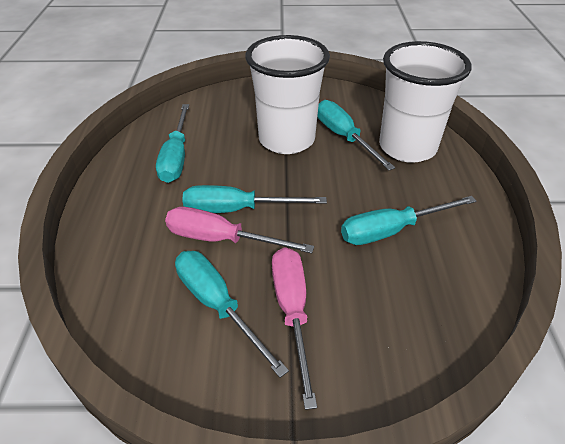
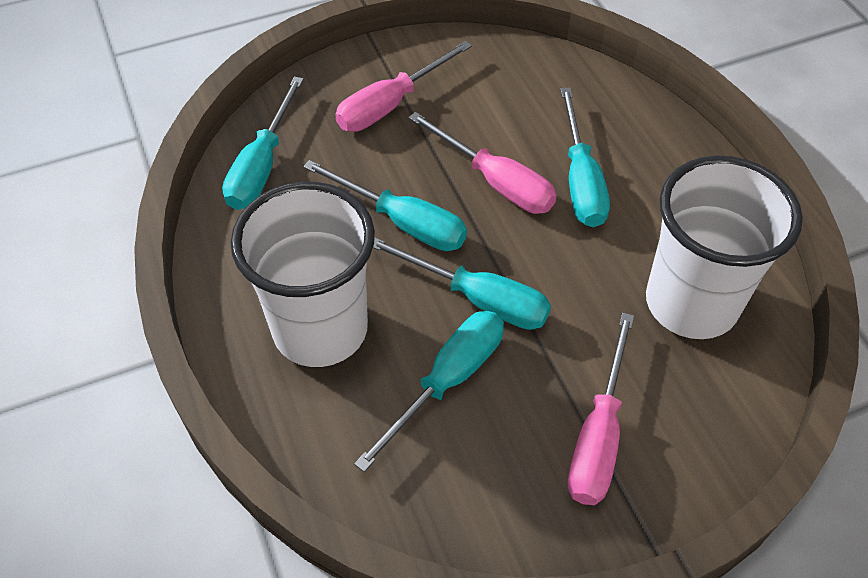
pink screwdriver: 2 -> 3

